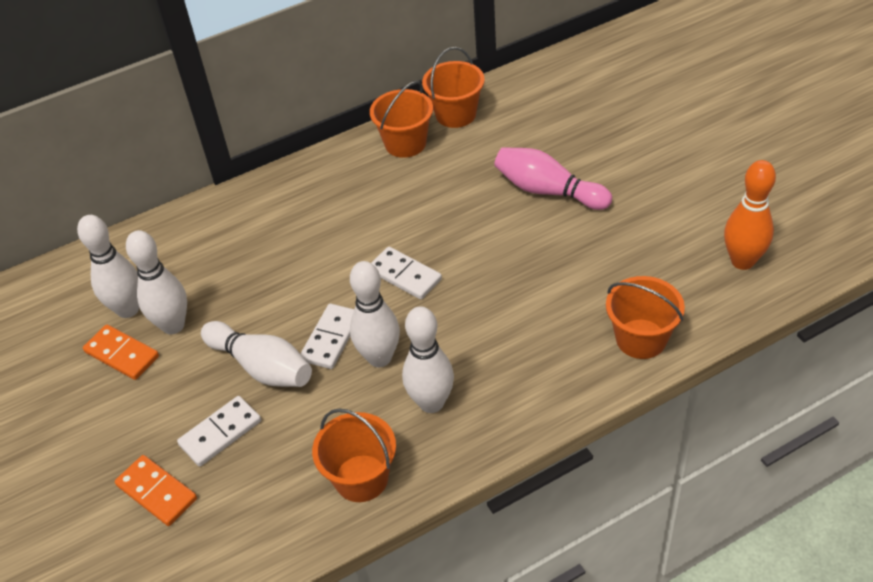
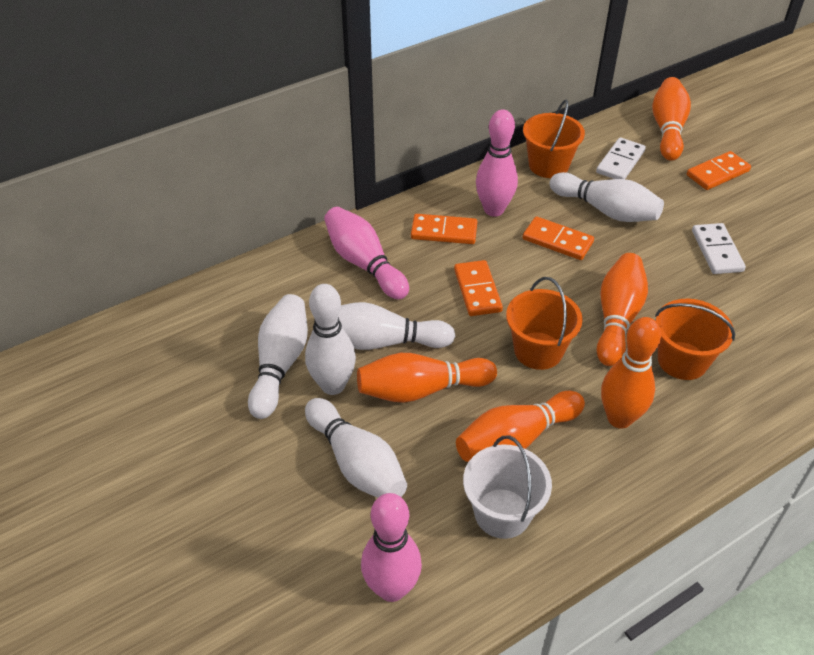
orange bowling pin: 1 -> 5
orange bucket: 4 -> 3
orange domino: 2 -> 4
pink bowling pin: 1 -> 3
white bucket: 0 -> 1
white domino: 3 -> 2

